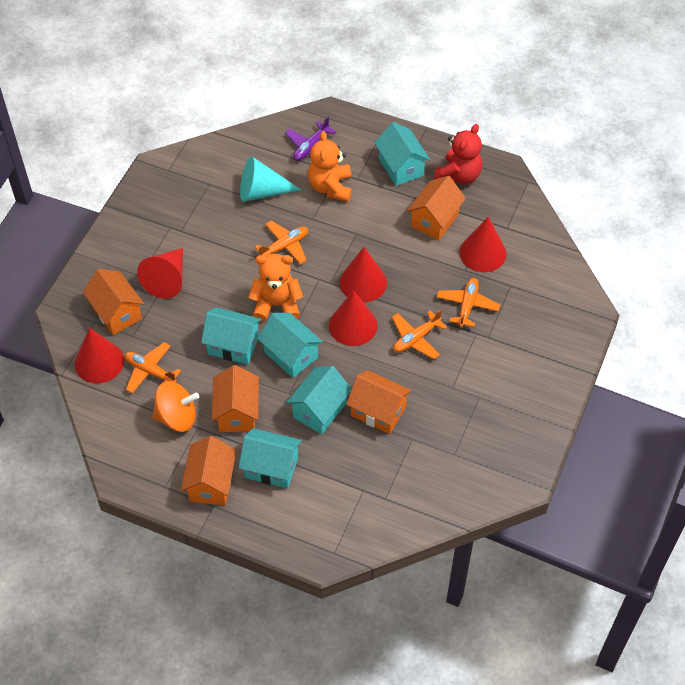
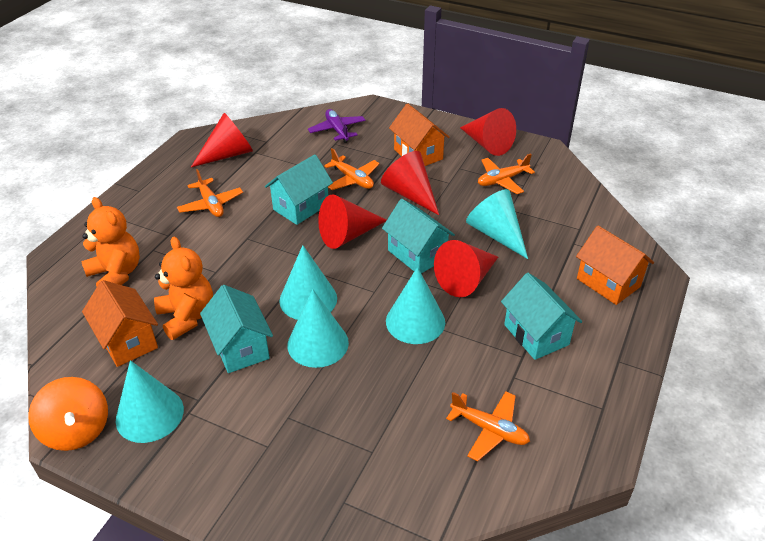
orange house: 5 -> 3
red teddy bear: 1 -> 0
turquoise cone: 1 -> 5
turquoise house: 5 -> 4

